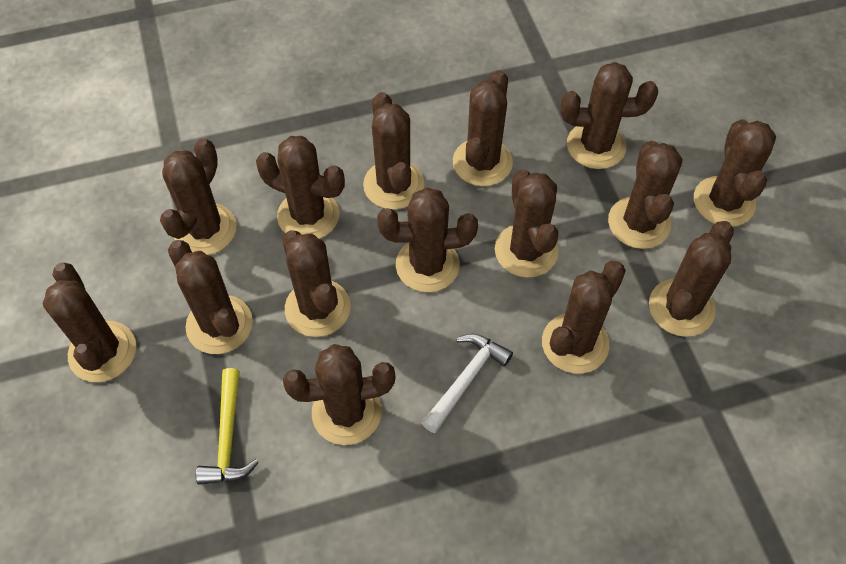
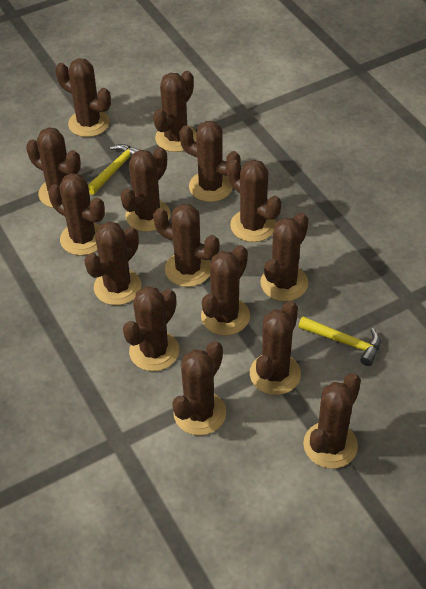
white hammer: 1 -> 0
yellow hammer: 1 -> 2

